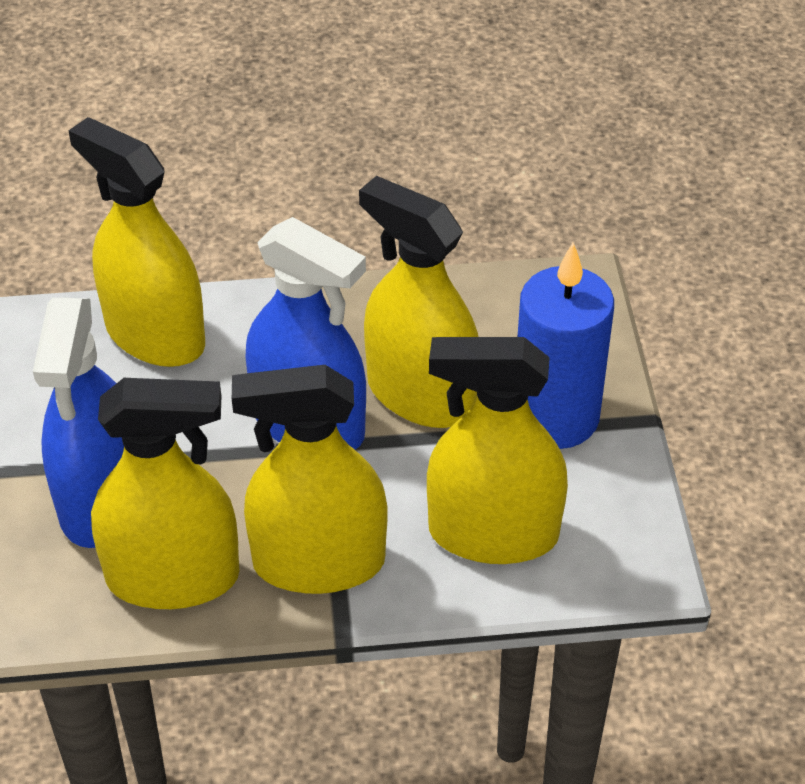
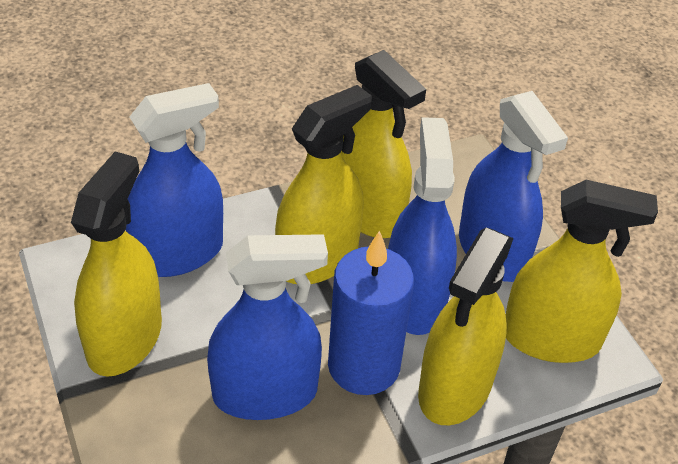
blue spray bottle: 2 -> 4

